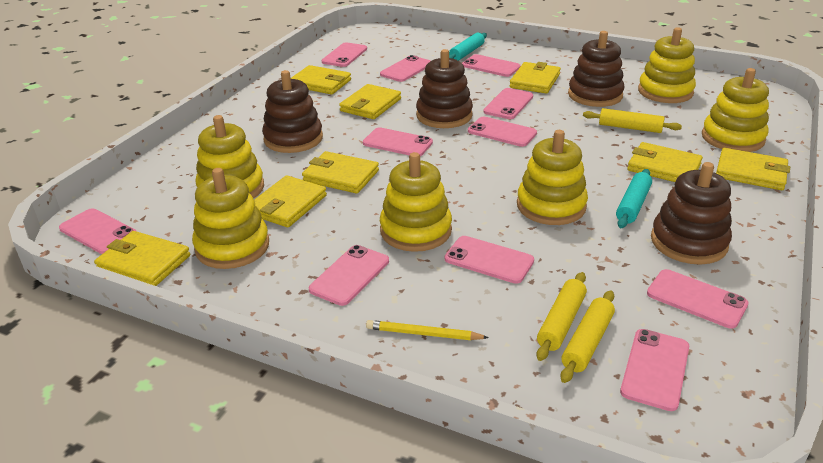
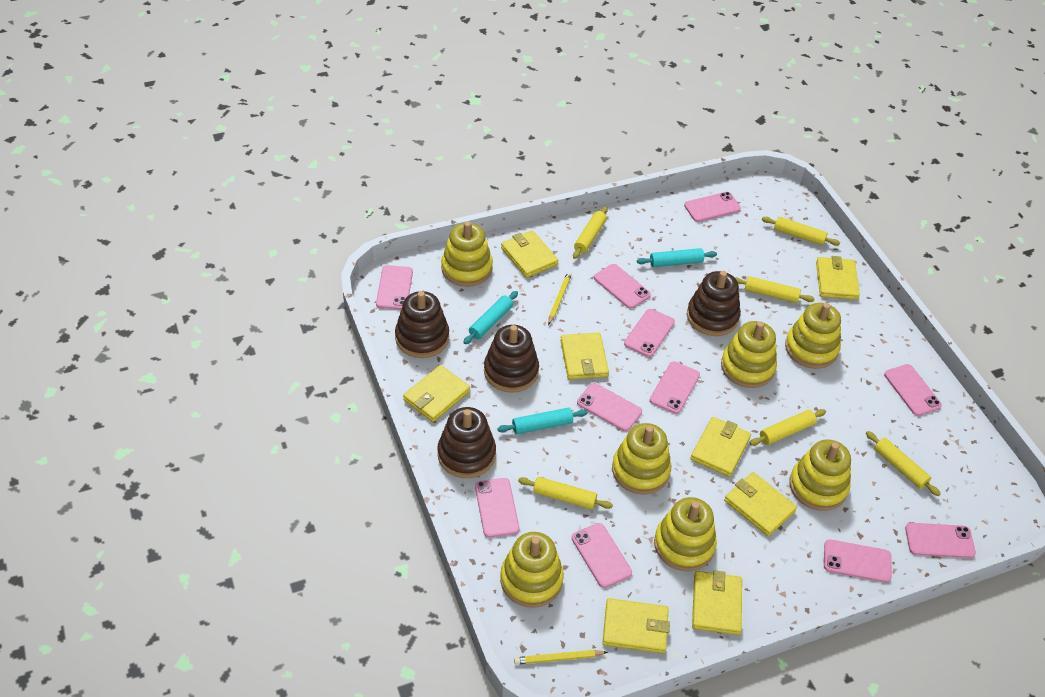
turquoise rolling pin: 2 -> 3
yellow pencil: 1 -> 2
yellow rolling pin: 3 -> 6
yellow stacking toy: 6 -> 7

